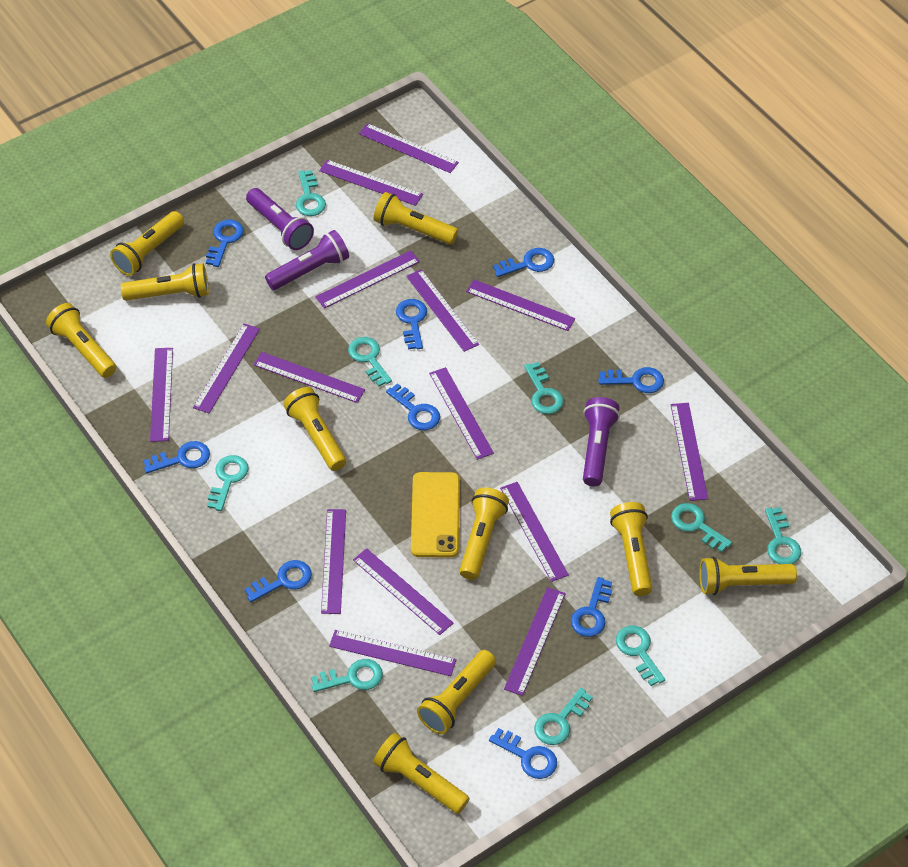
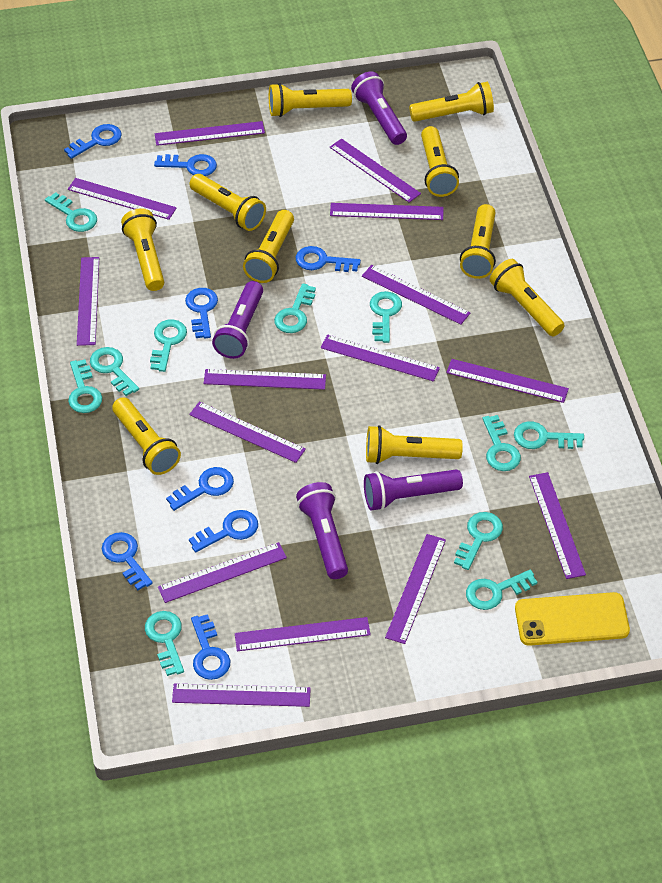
blue key: 9 -> 8
purple flashlight: 3 -> 4
turquoise key: 9 -> 11

